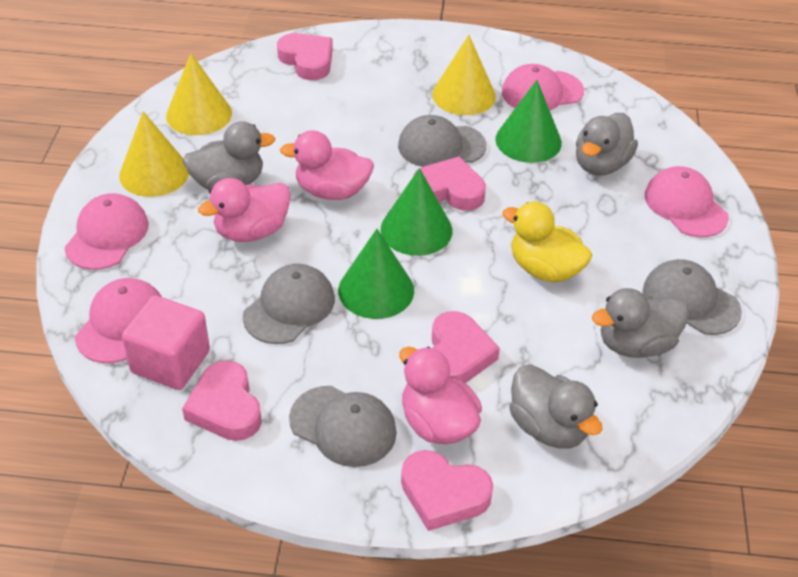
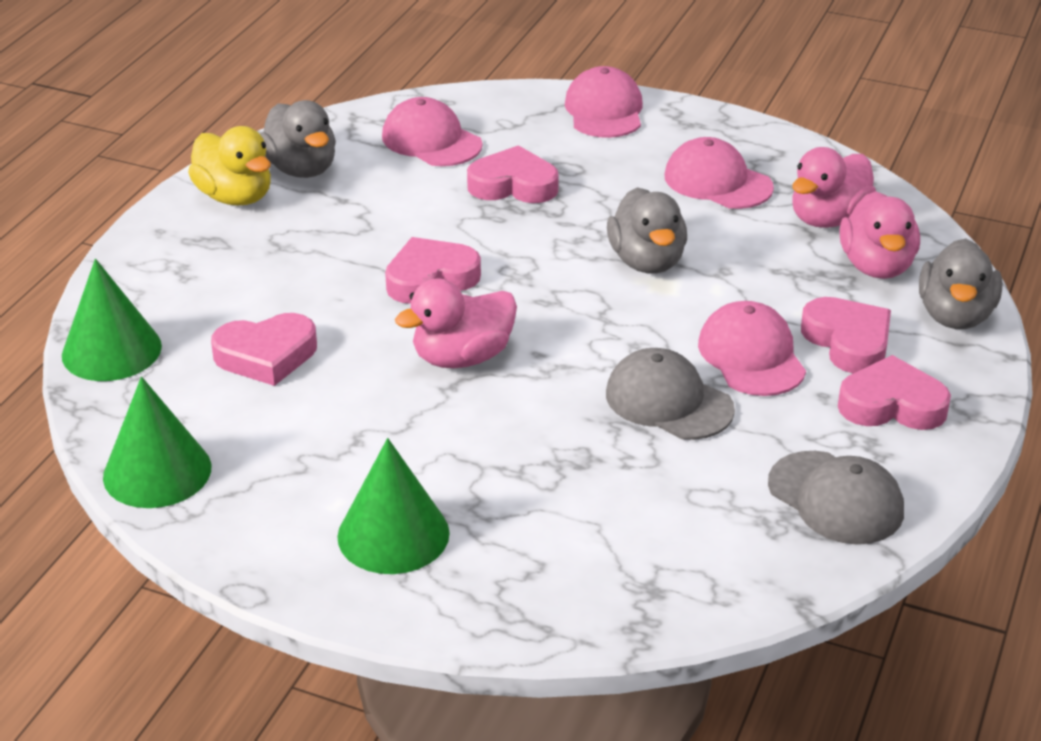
grey cap: 4 -> 2
grey duck: 4 -> 3
pink cube: 1 -> 0
yellow cone: 3 -> 0

